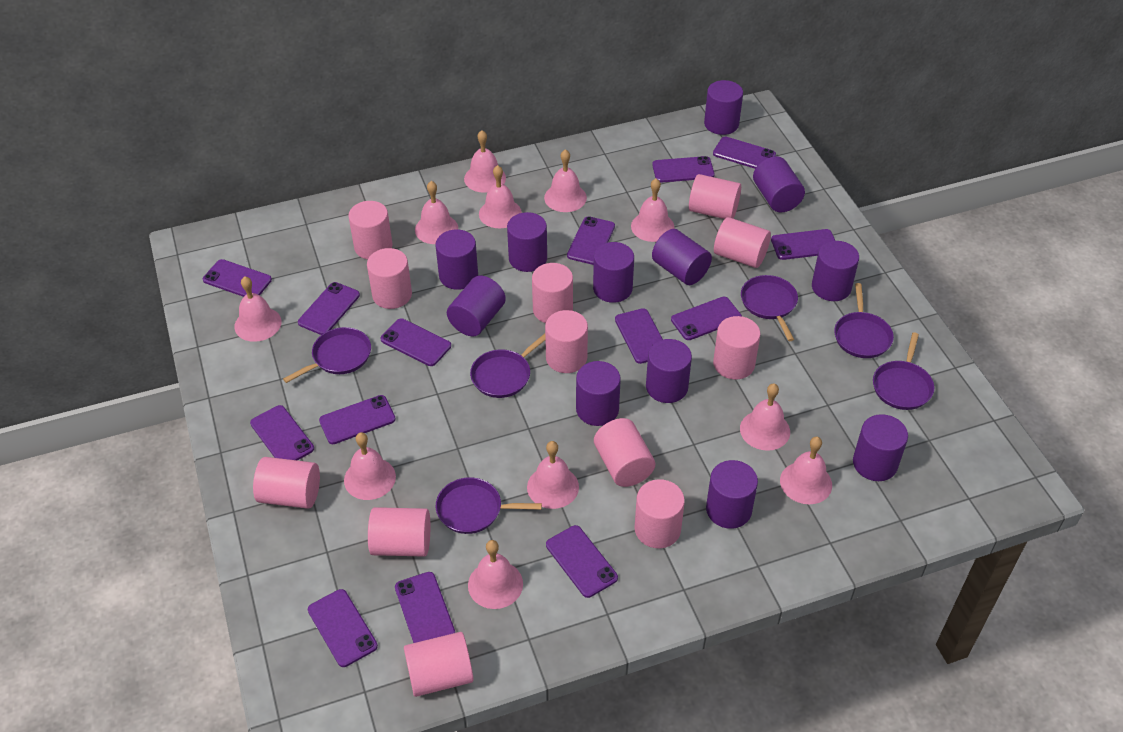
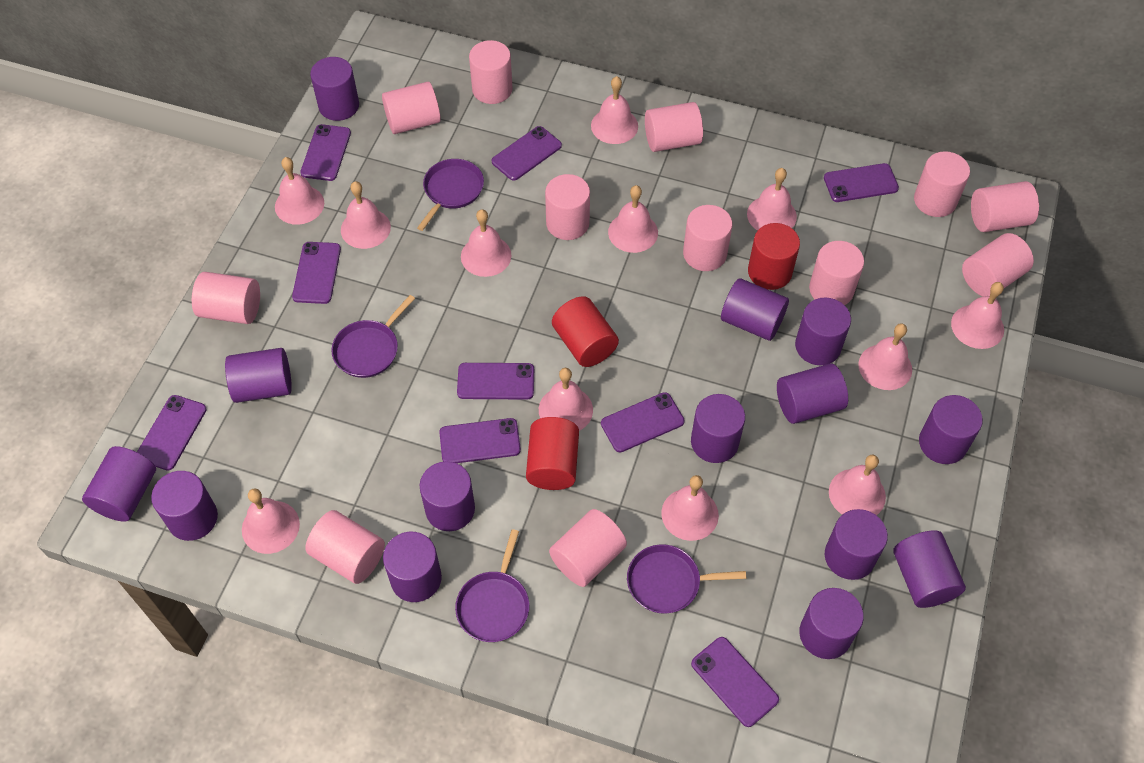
pink bell: 11 -> 12
purple cylinder: 12 -> 14
purple pan: 6 -> 4
purple phone: 14 -> 9
red cylinder: 0 -> 3

